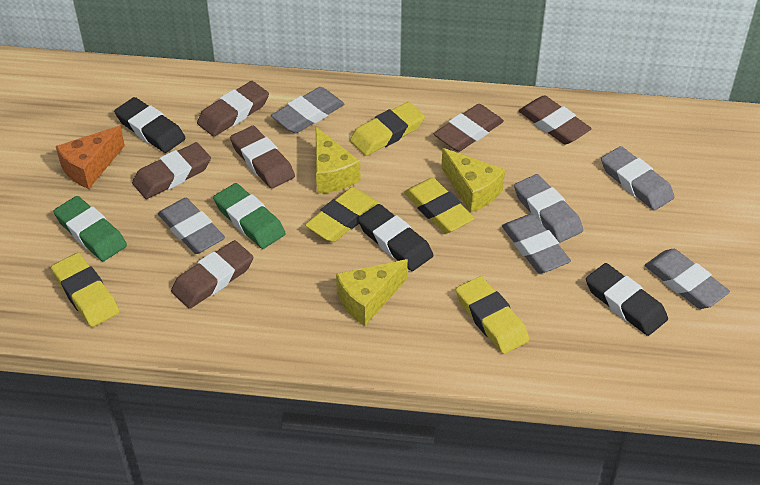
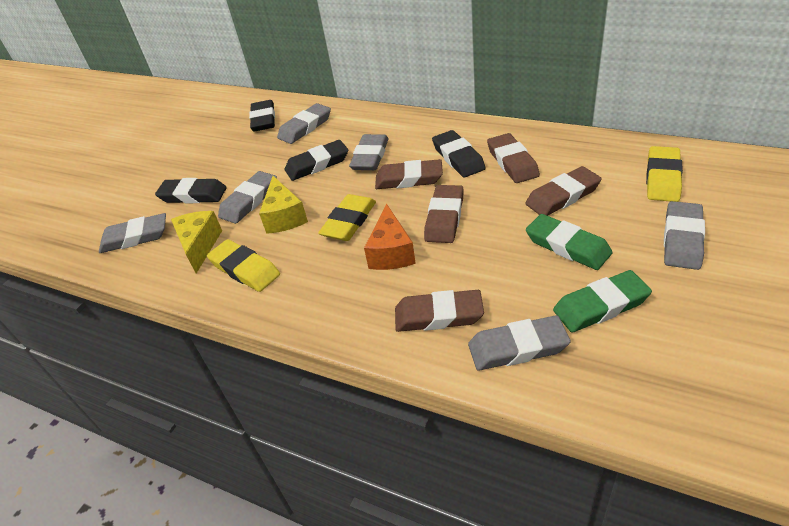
black eraser: 3 -> 4
brown eraser: 6 -> 5
yellow cheese: 3 -> 2
yellow eraser: 5 -> 3

